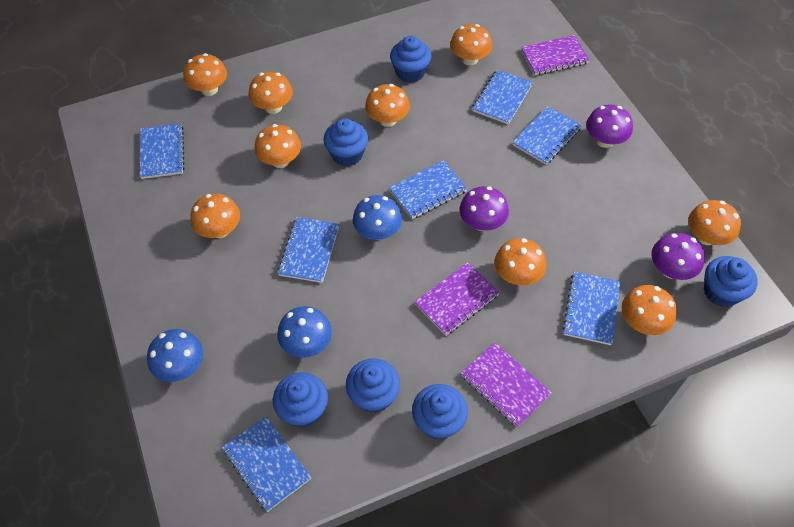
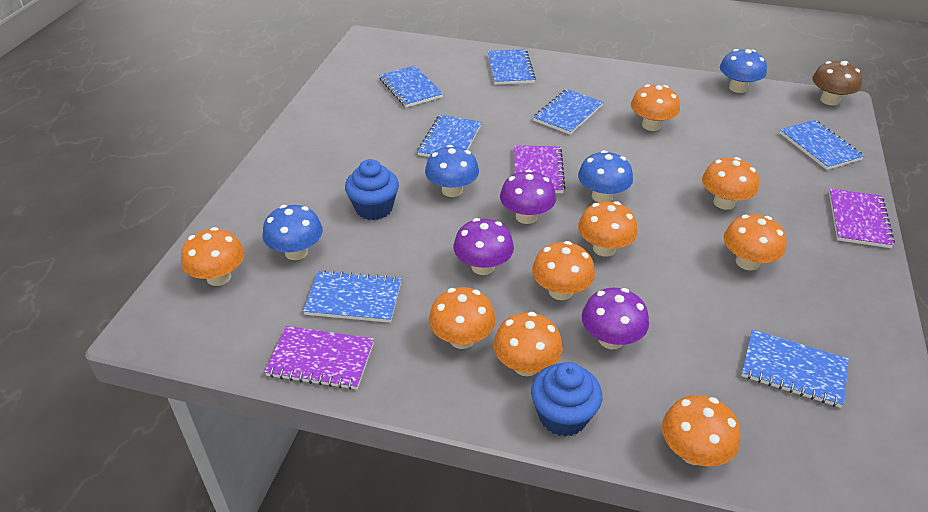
blue cupcake: 6 -> 2
blue mushroom: 3 -> 4
brown mushroom: 0 -> 1

